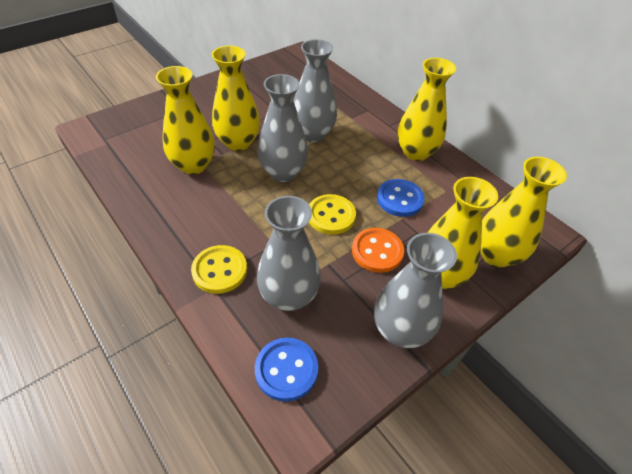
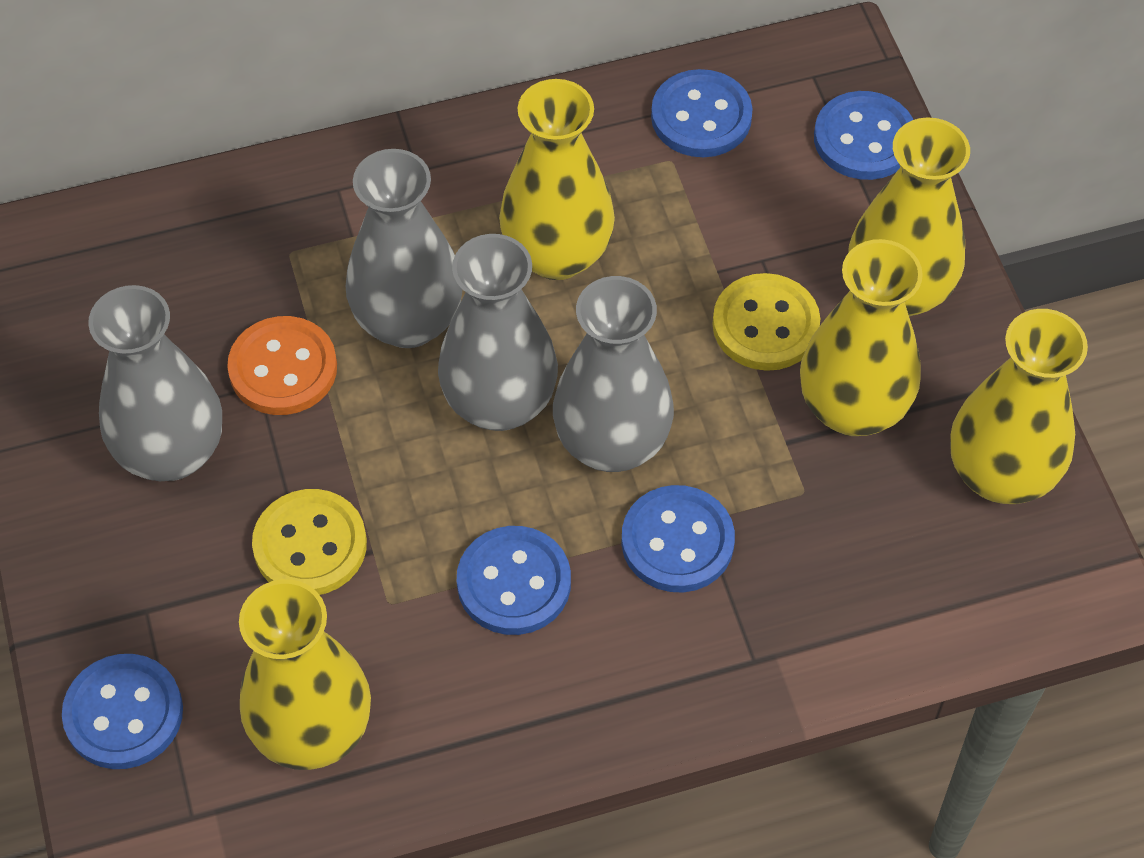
blue button: 2 -> 5

